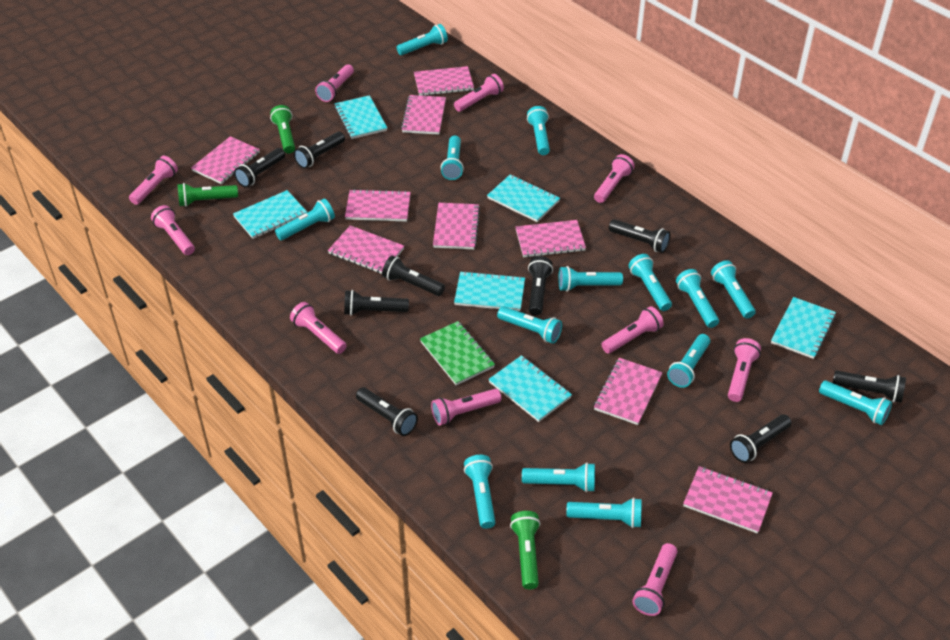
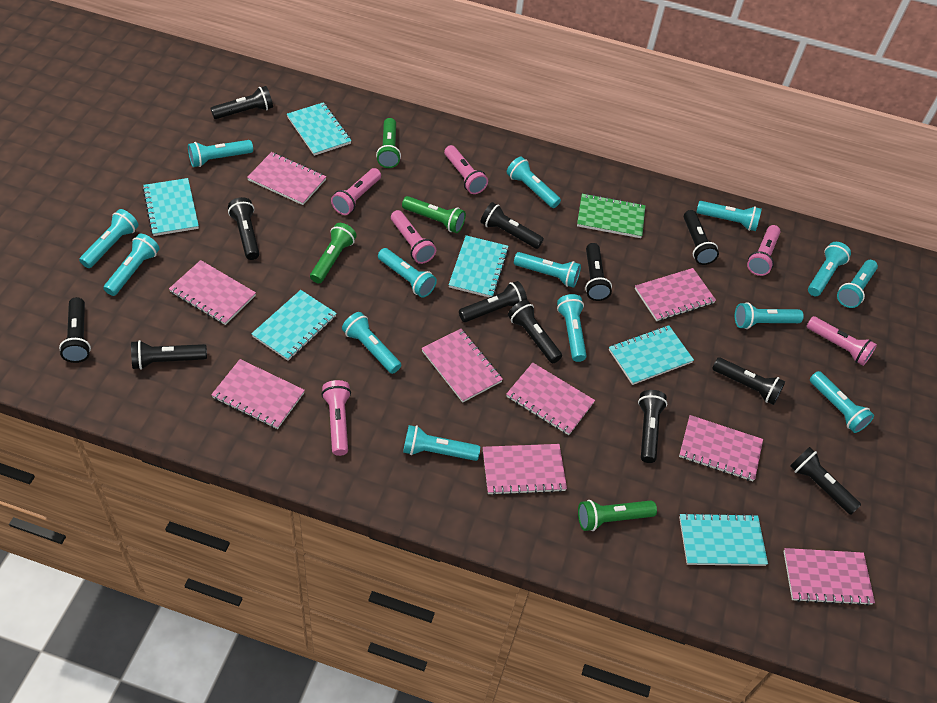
black flashlight: 9 -> 12
green flashlight: 3 -> 4
pink flashlight: 10 -> 6

